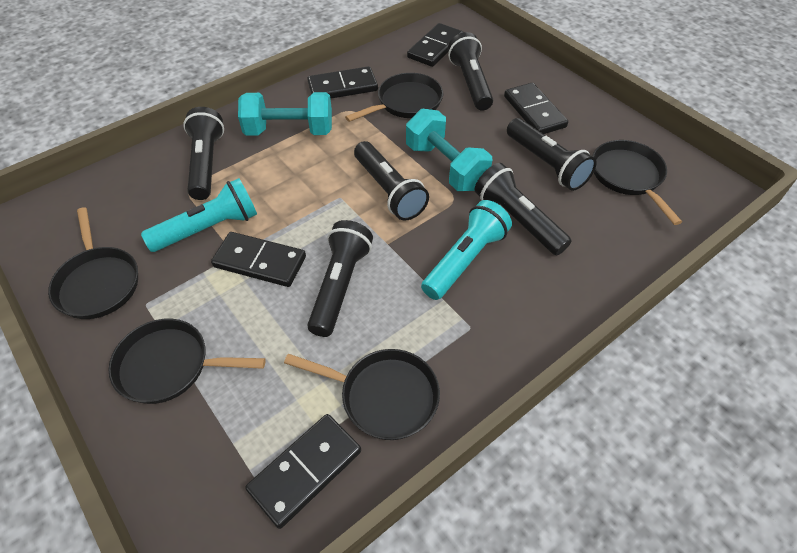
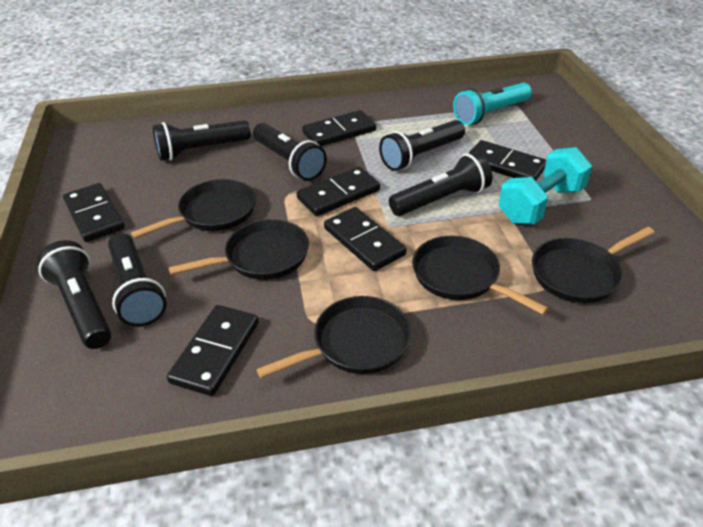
black domino: 5 -> 6
turquoise dumbbell: 2 -> 1
turquoise flashlight: 2 -> 1

